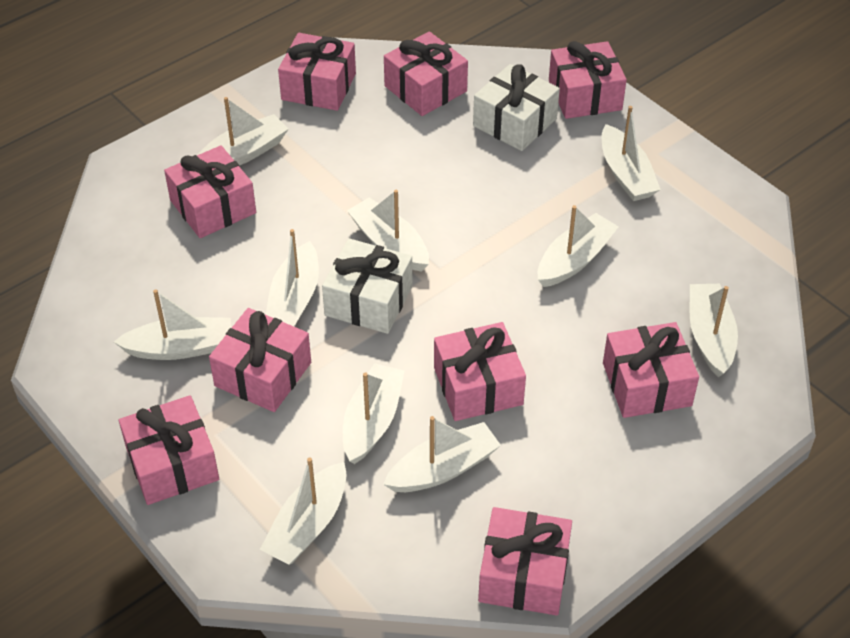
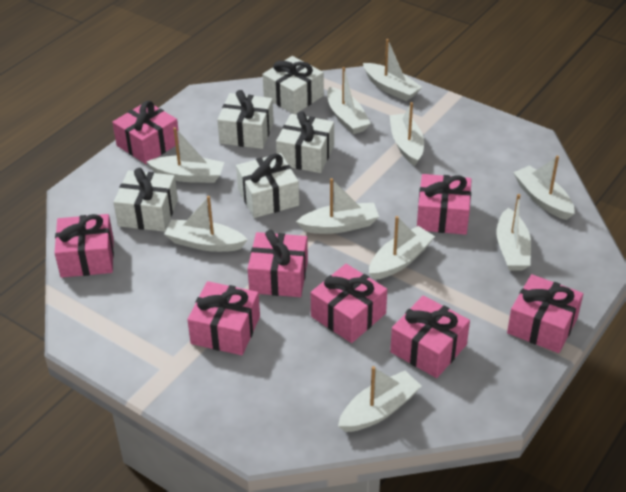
pink gift: 9 -> 8
white gift: 2 -> 5

